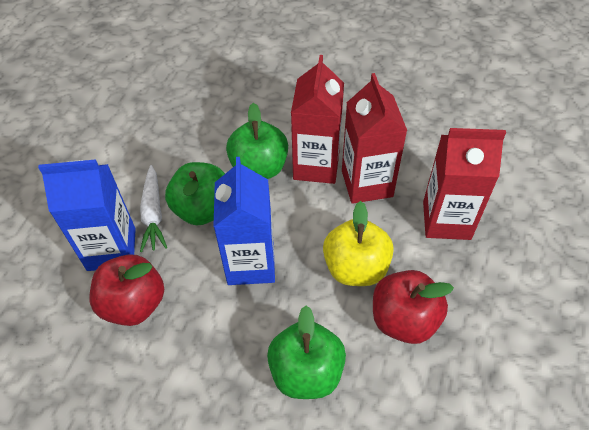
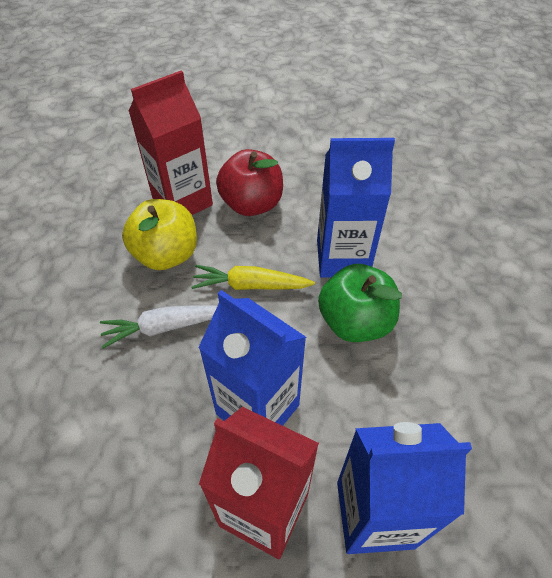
blue carton: 2 -> 3
green apple: 3 -> 1
red apple: 2 -> 1
red carton: 3 -> 2
yellow carrot: 0 -> 1

